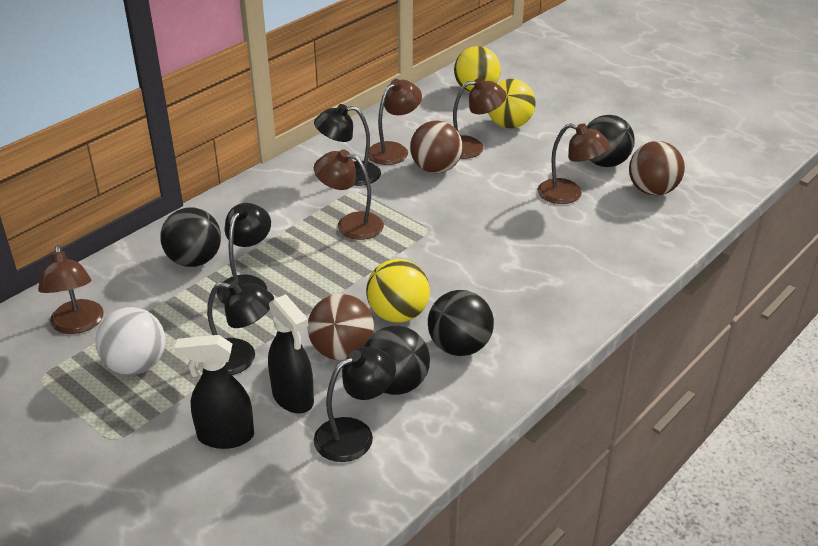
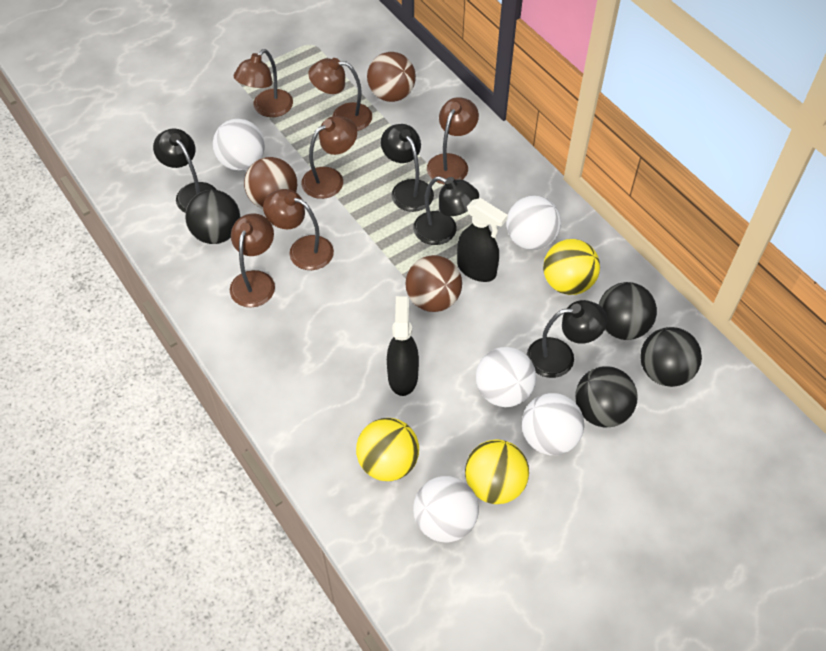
brown lamp: 5 -> 6
white ball: 1 -> 5

